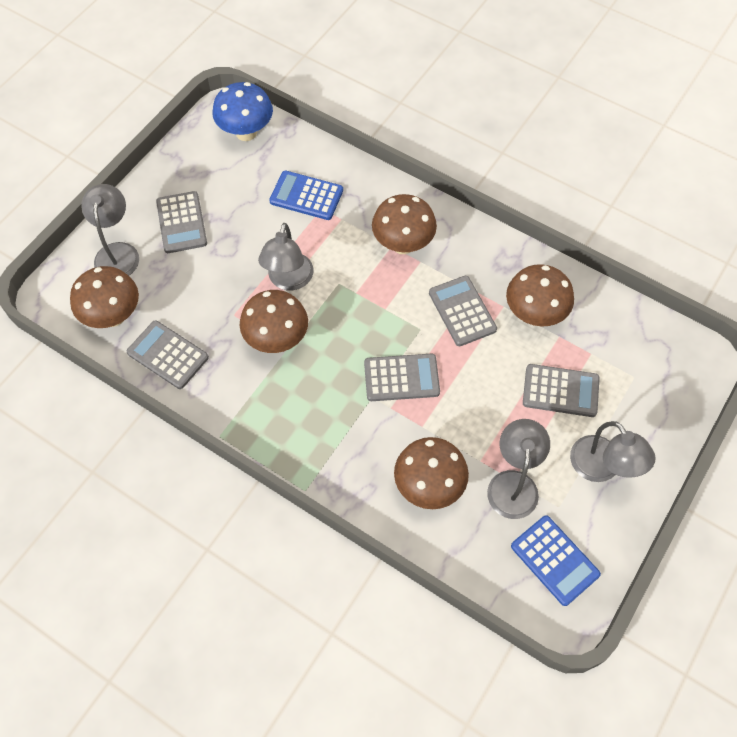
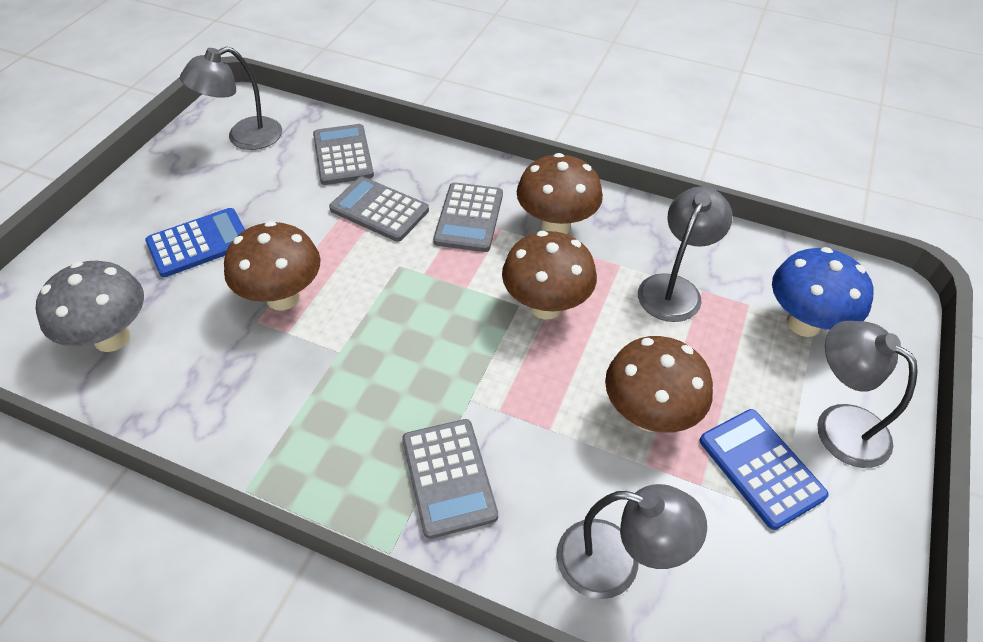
brown mushroom: 5 -> 4
grey calculator: 5 -> 4
grey mushroom: 0 -> 1

